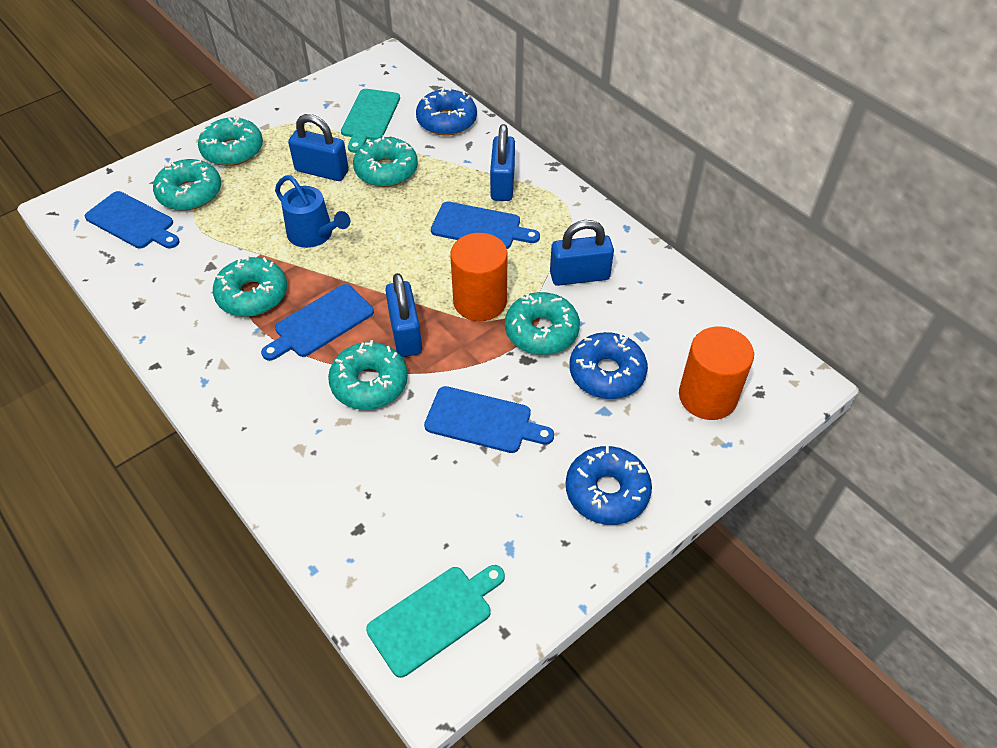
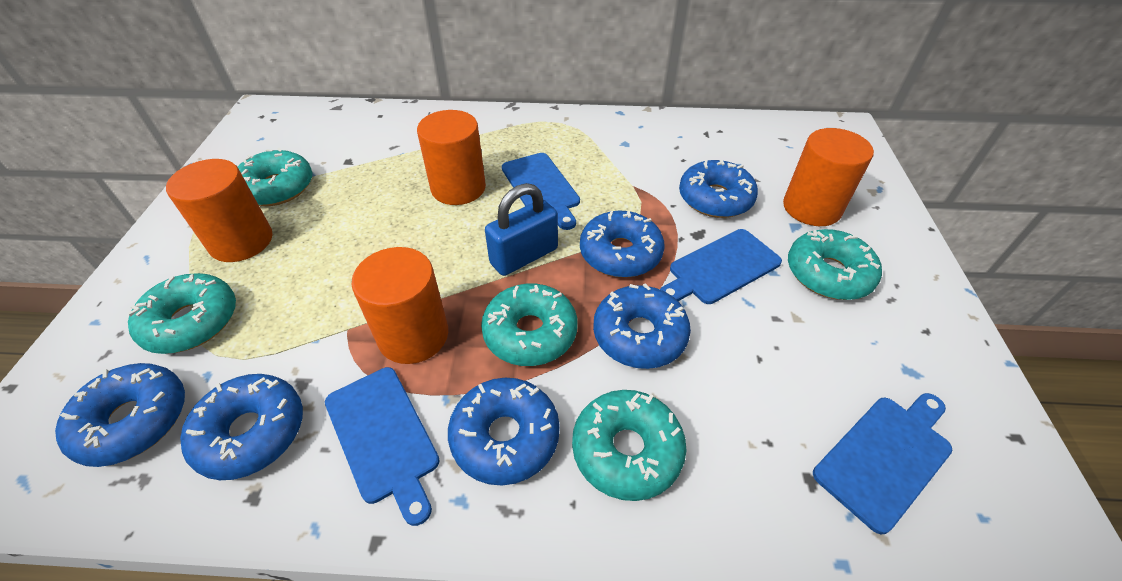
blue donut: 3 -> 6
blue padlock: 4 -> 1
blue watering can: 1 -> 0
orange cylinder: 2 -> 4
turquoise cutting board: 2 -> 0
turquoise donut: 6 -> 5

